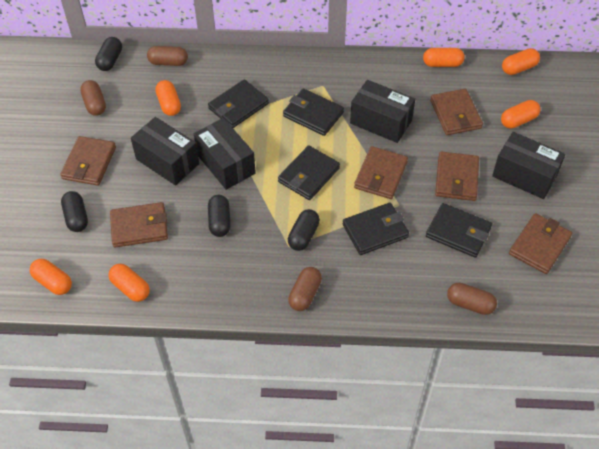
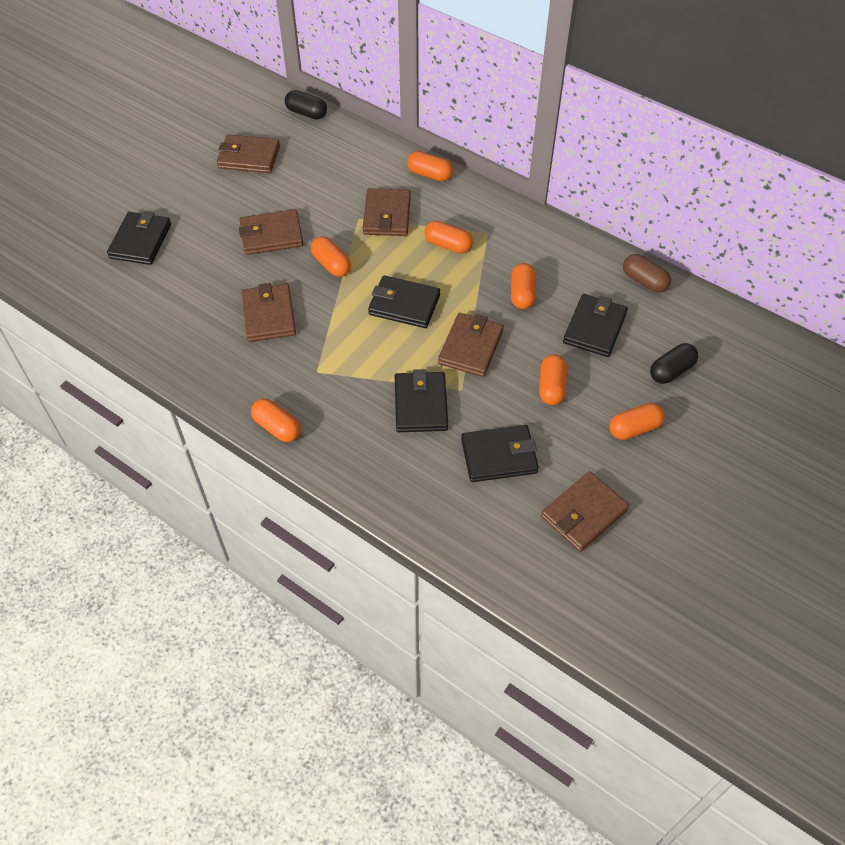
black box: 4 -> 0
black capsule: 4 -> 2
brown capsule: 4 -> 1
orange capsule: 6 -> 7

